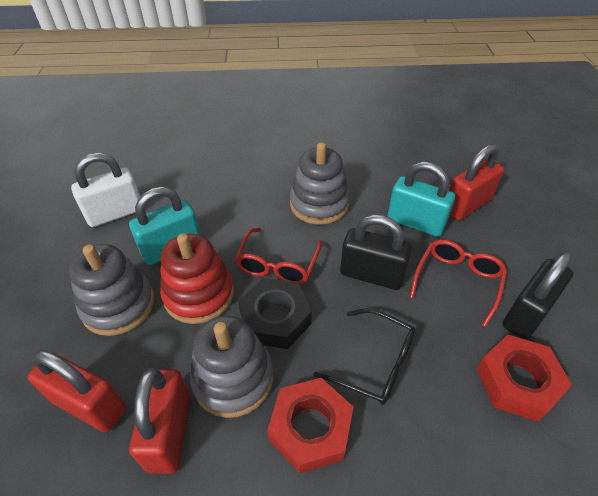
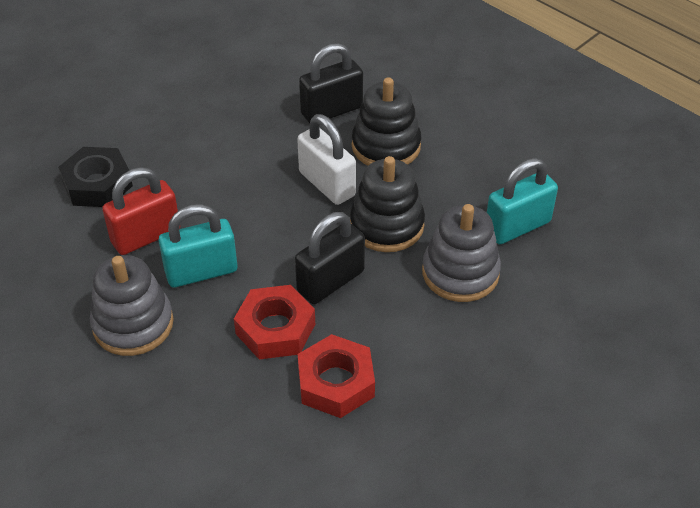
black glasses: 1 -> 0
black stacking toy: 0 -> 2
grey stacking toy: 3 -> 2
red glasses: 2 -> 0
red padlock: 3 -> 1
red stacking toy: 1 -> 0

